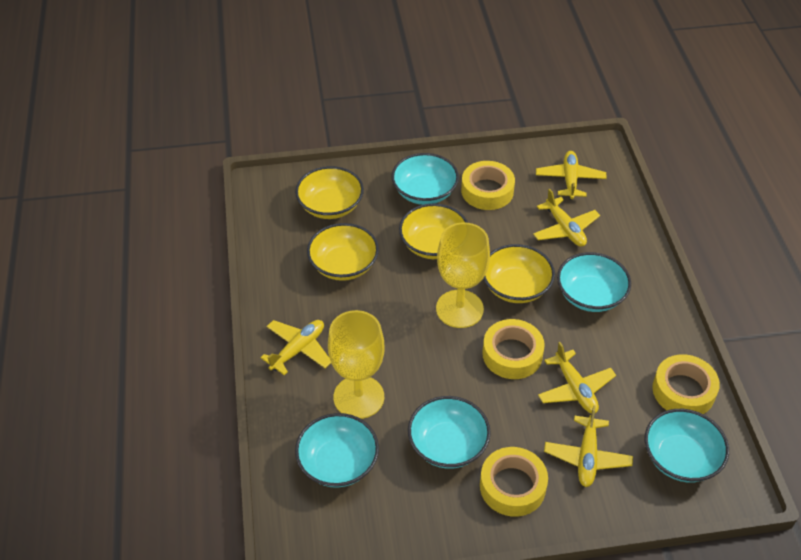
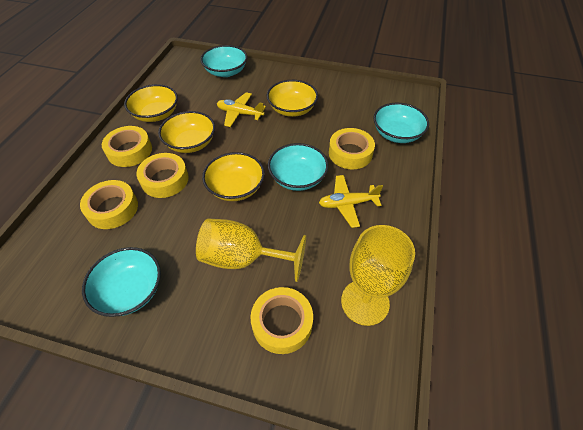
turquoise bowl: 5 -> 4
yellow plane: 5 -> 2
yellow tape: 4 -> 5

